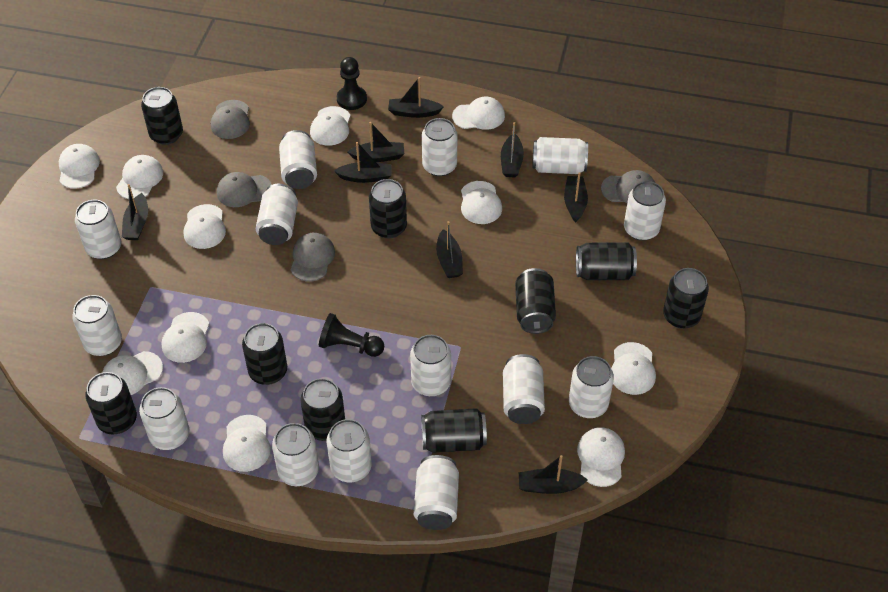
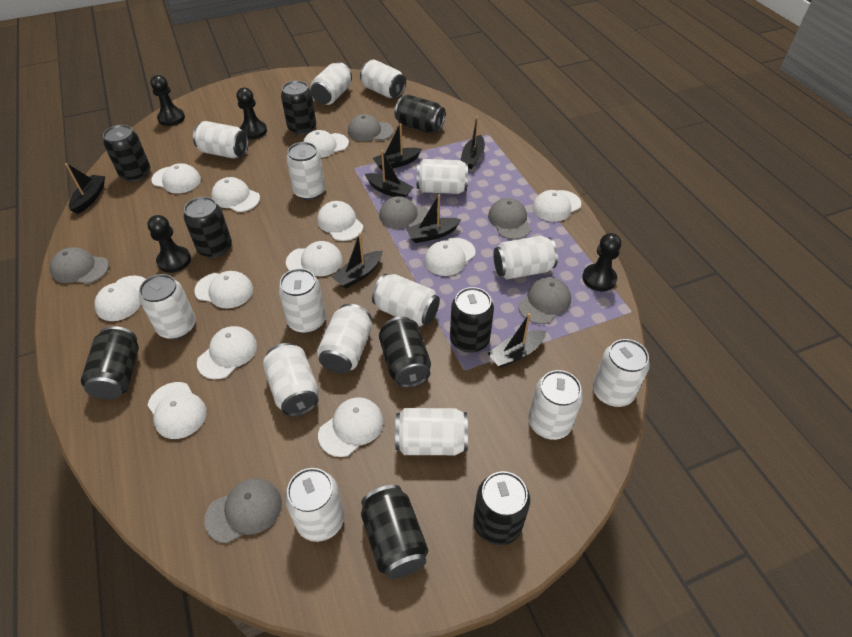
black boat: 8 -> 7
black pawn: 2 -> 4
grey cap: 4 -> 6
white can: 14 -> 15
white cap: 11 -> 12

